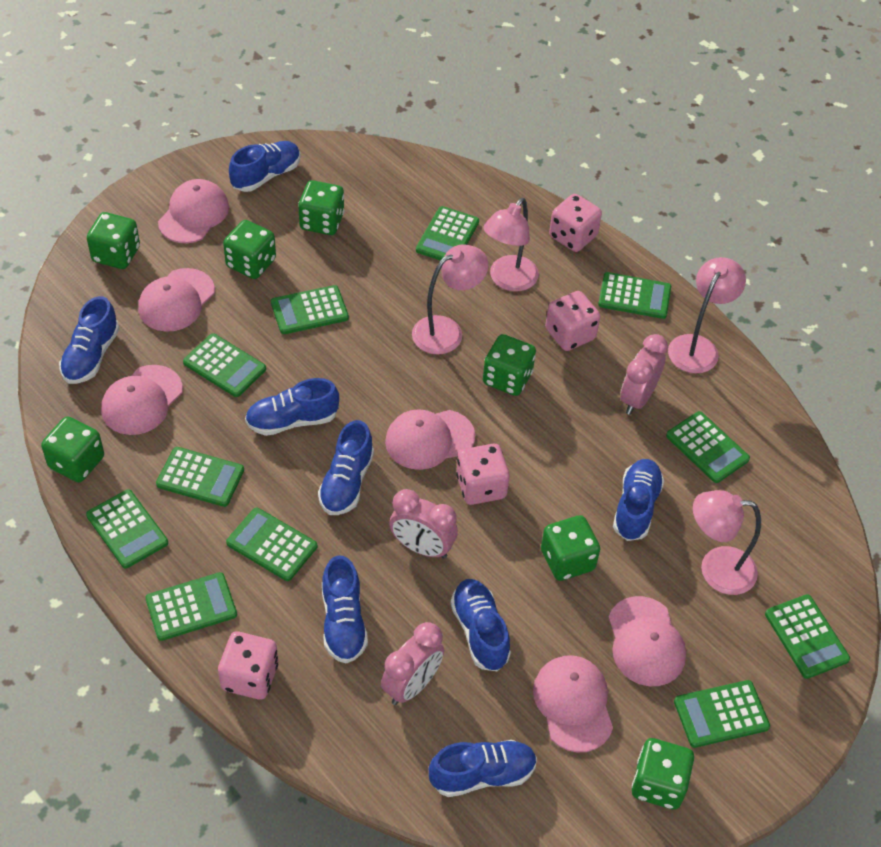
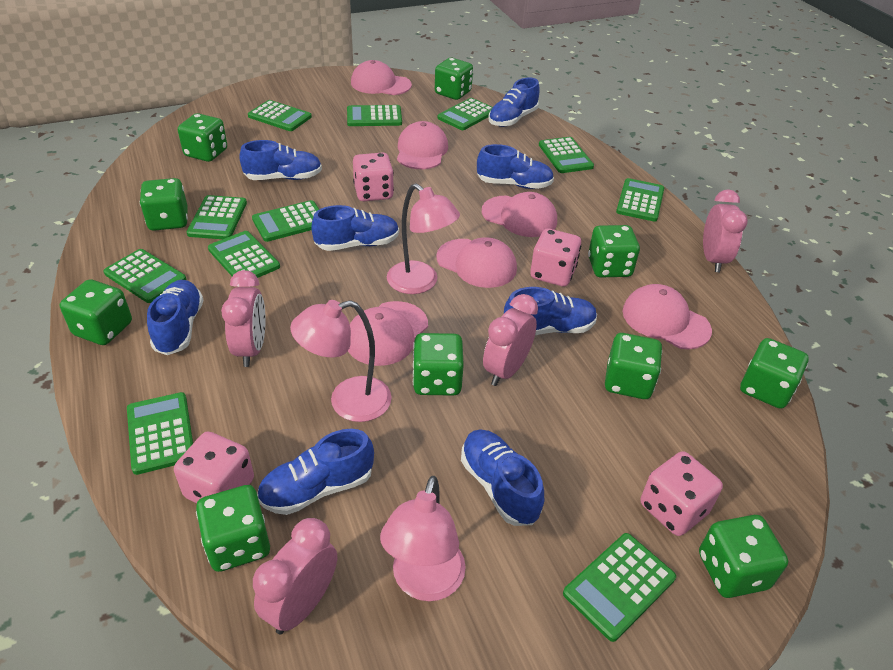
green dice: 7 -> 10
pink clock: 3 -> 4
pink lamp: 4 -> 3

